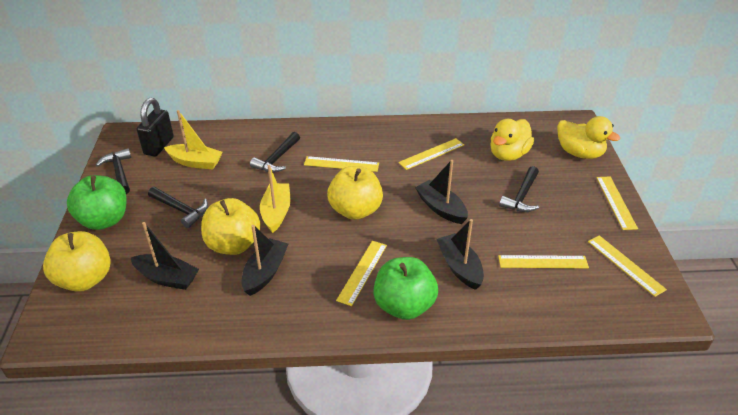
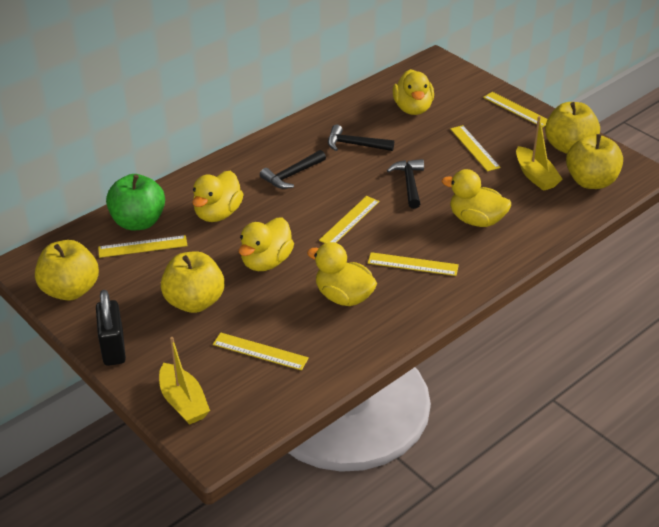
black boat: 4 -> 0
black hammer: 4 -> 3
green apple: 2 -> 1
yellow apple: 3 -> 4
yellow duck: 2 -> 5

